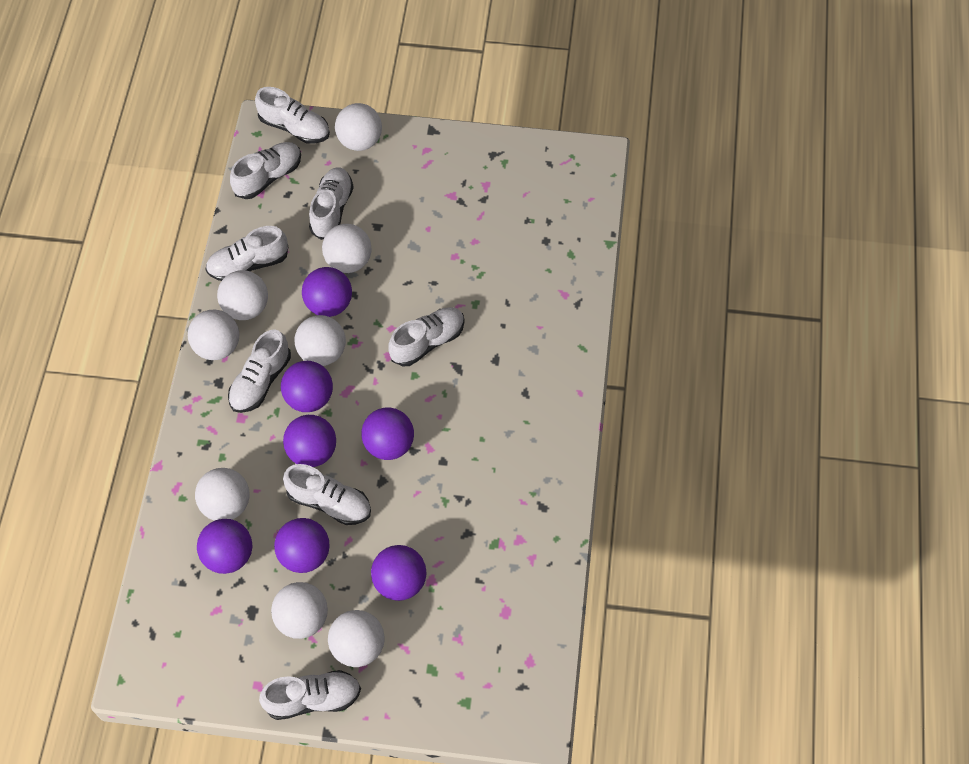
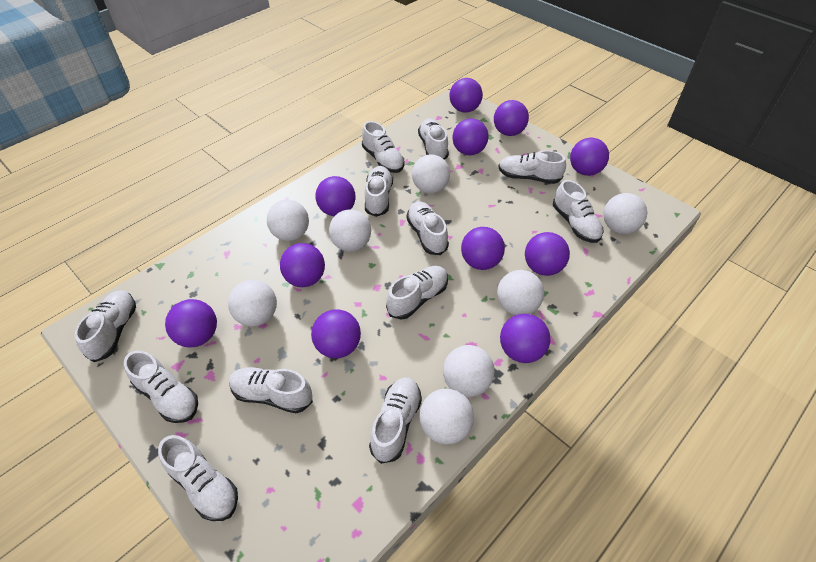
purple ball: 7 -> 11
white shoe: 8 -> 12

